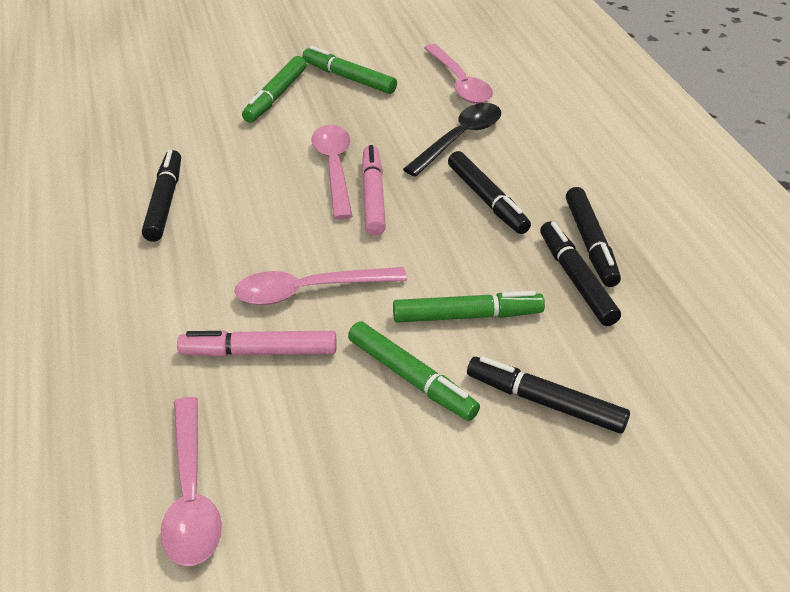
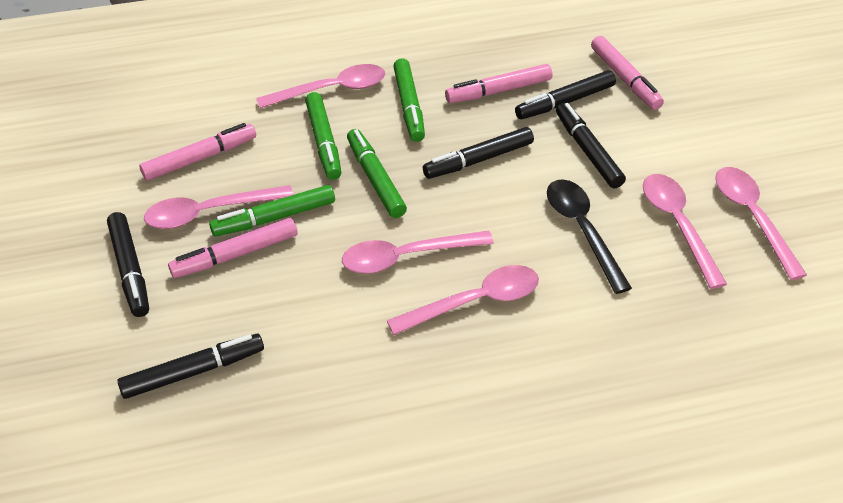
pink marker: 2 -> 4
pink spoon: 4 -> 6

